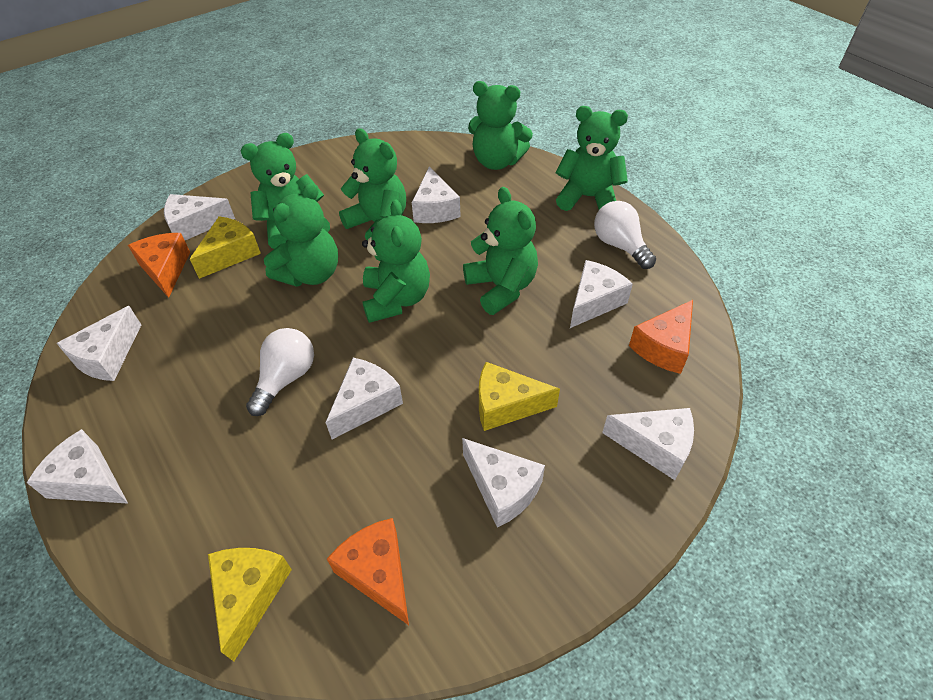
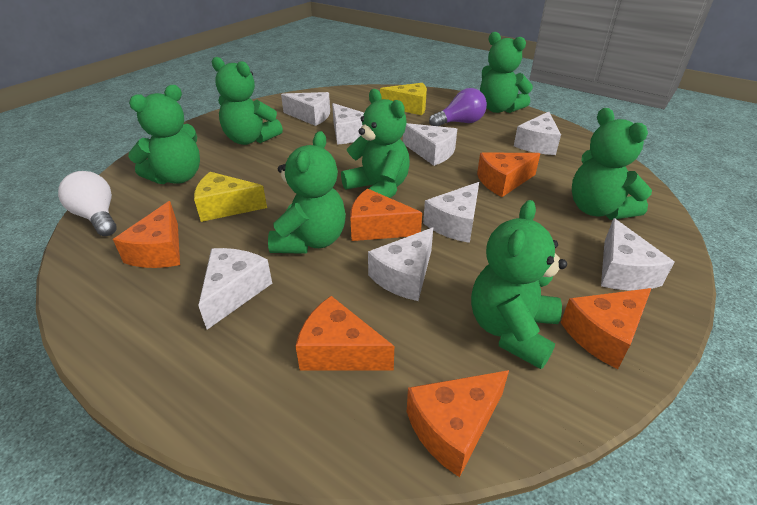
orange cheese: 3 -> 6
purple light bulb: 0 -> 1
white light bulb: 2 -> 1
yellow cheese: 3 -> 2

